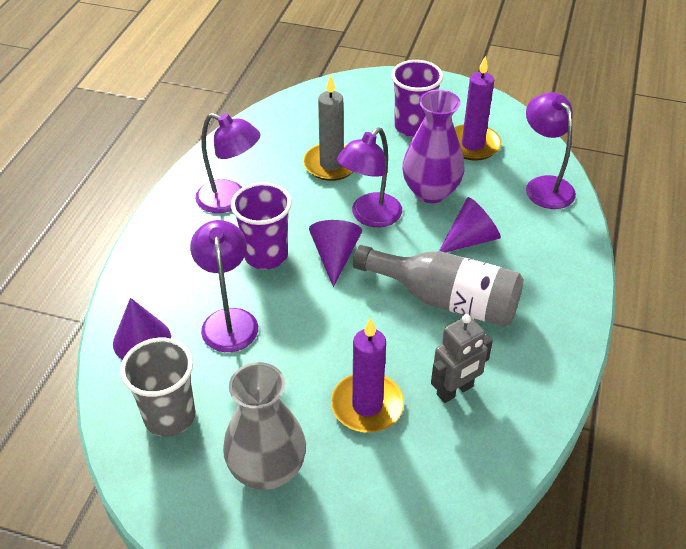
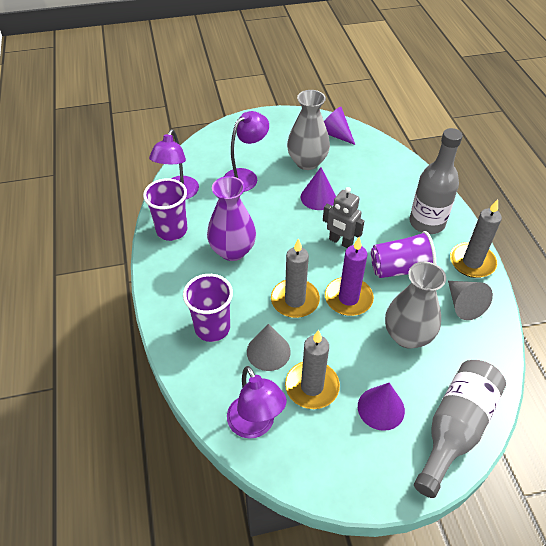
grey bottle: 1 -> 2
grey candle: 1 -> 3
grey cone: 0 -> 2
grey cup: 1 -> 0
grey vase: 1 -> 2
purple candle: 2 -> 1
purple cup: 2 -> 3
purple lamp: 4 -> 3

